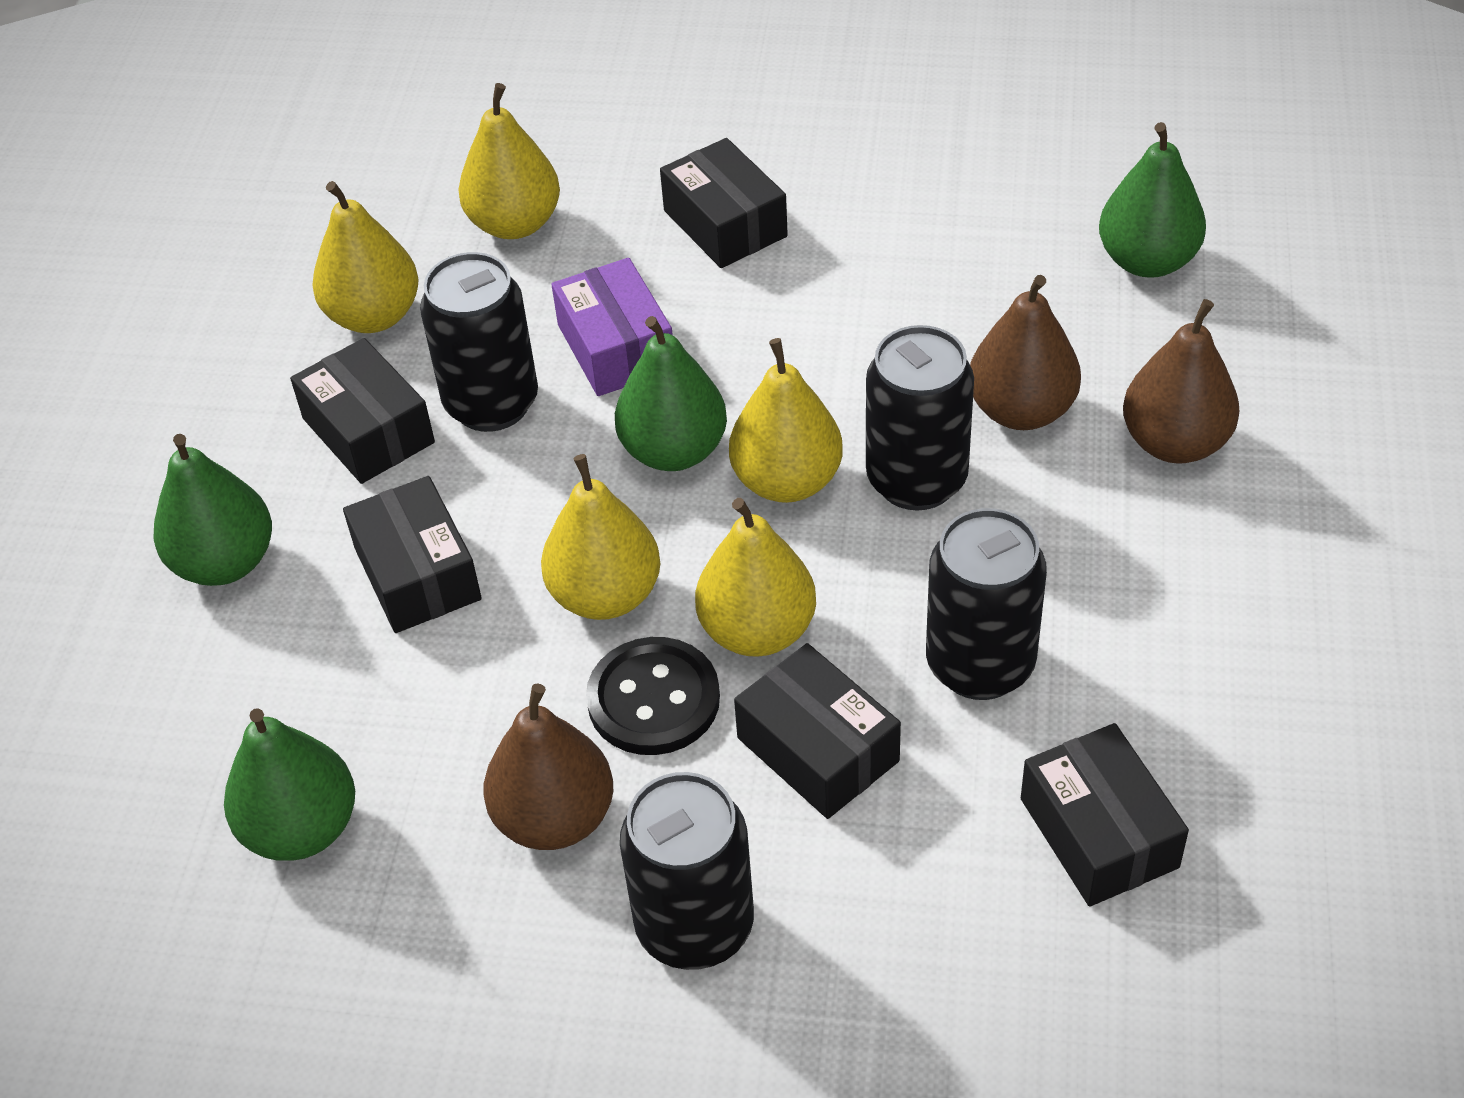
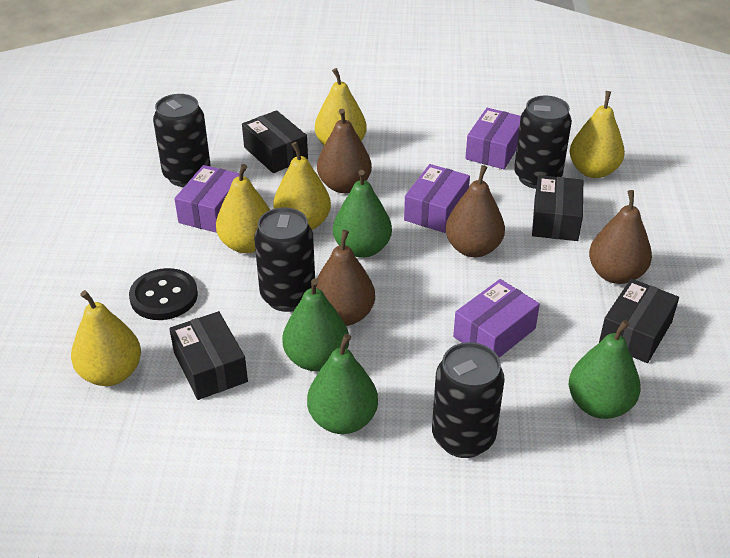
black box: 5 -> 4
brown pear: 3 -> 4
purple box: 1 -> 4

